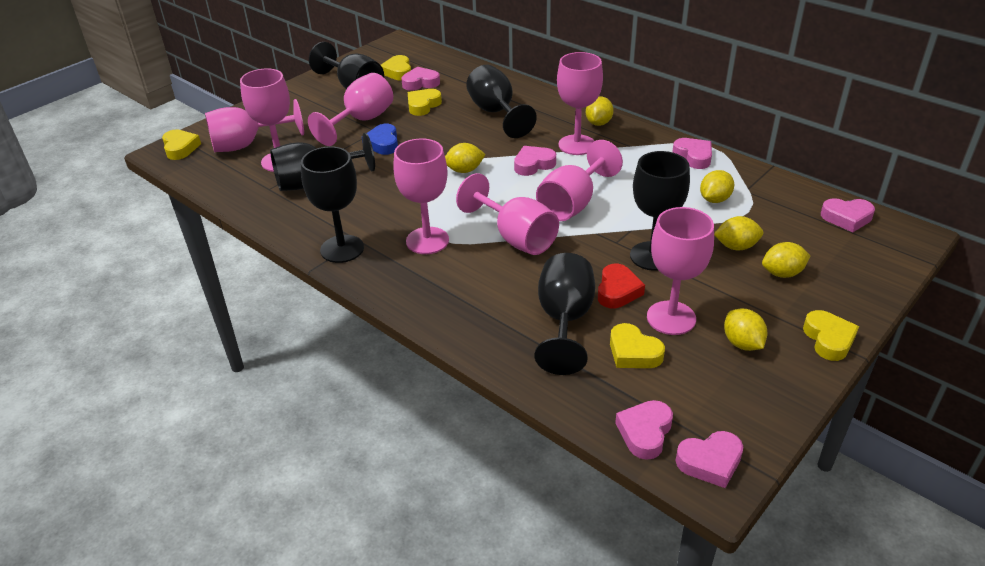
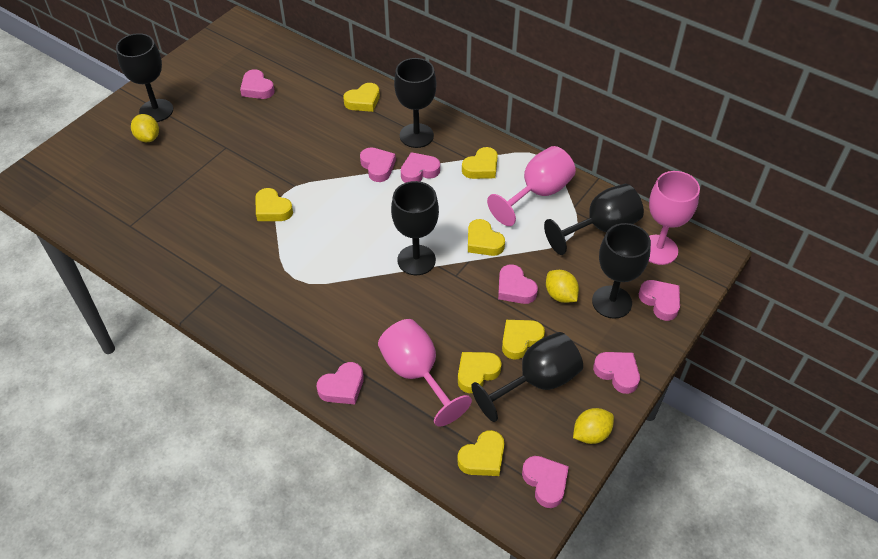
blue heart: 1 -> 0
pink goblet: 8 -> 3
pink heart: 6 -> 8
red heart: 1 -> 0
yellow heart: 5 -> 7
yellow lemon: 6 -> 3

